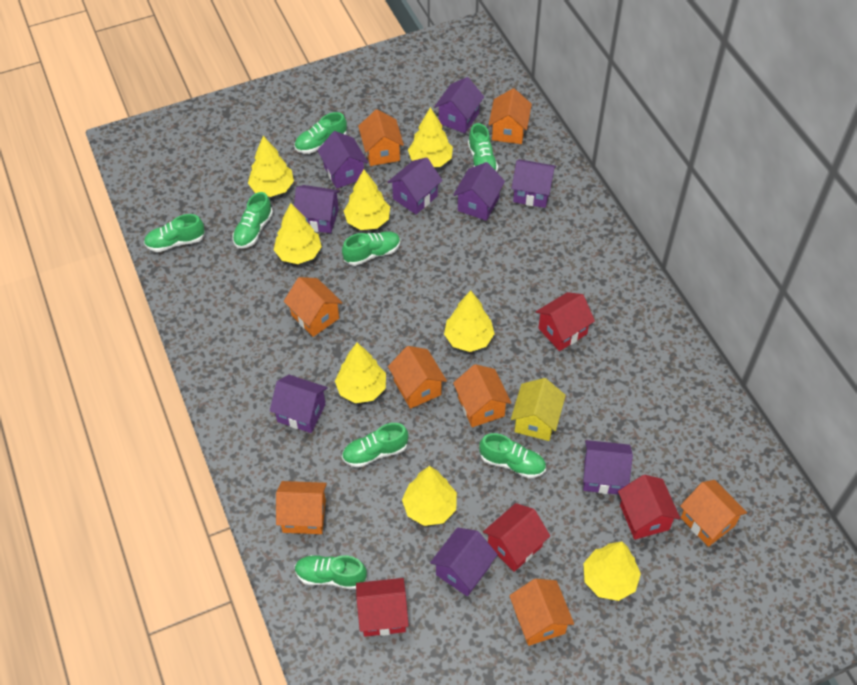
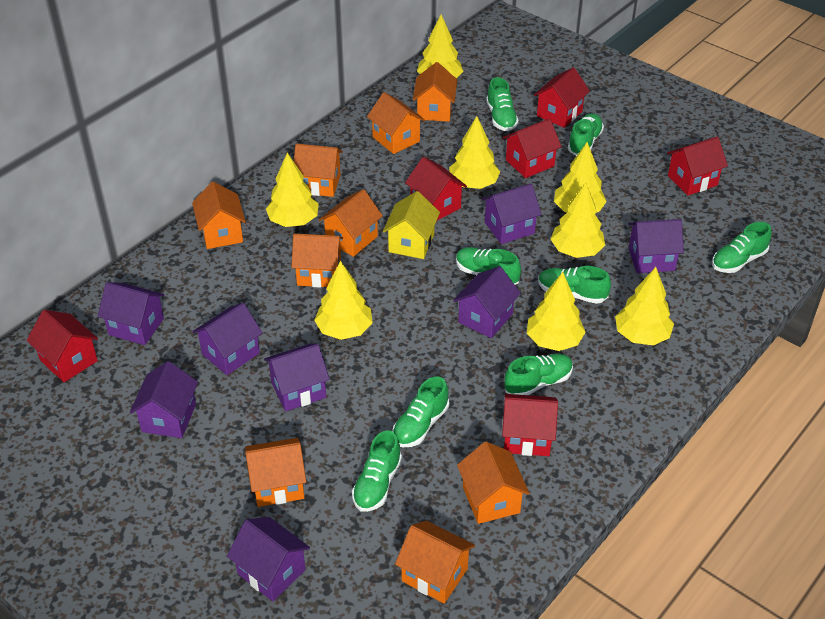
orange house: 8 -> 9
purple house: 9 -> 8
red house: 4 -> 6

